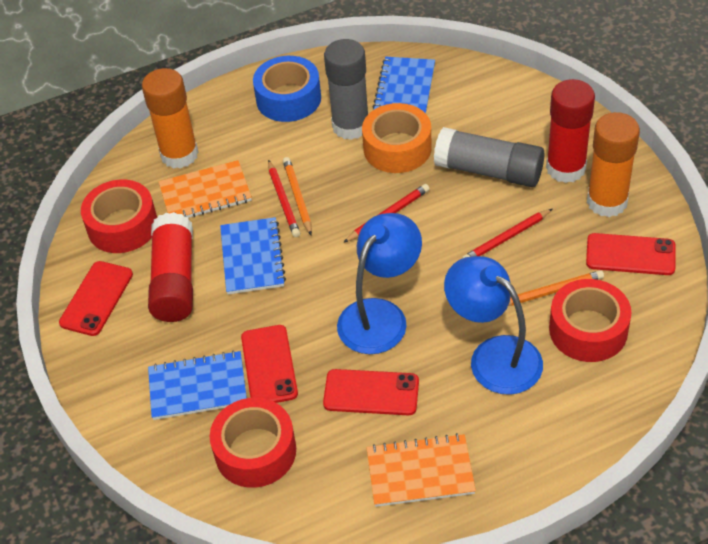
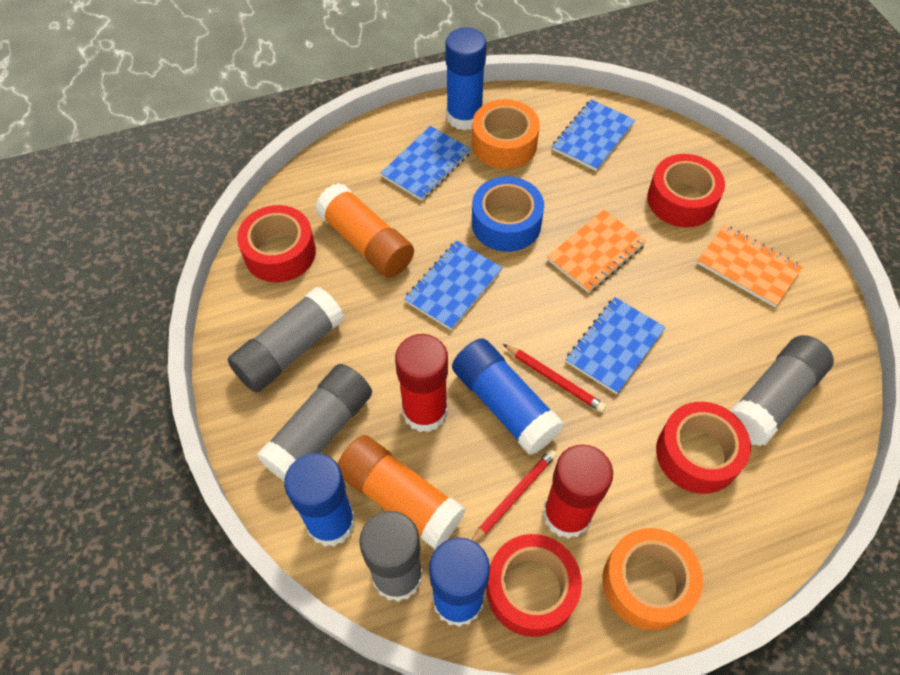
blue glue stick: 0 -> 4
blue lamp: 2 -> 0
blue notebook: 3 -> 4
grey glue stick: 2 -> 4
orange pencil: 2 -> 0
orange tape: 1 -> 2
red pencil: 3 -> 2
red phone: 4 -> 0
red tape: 3 -> 4

